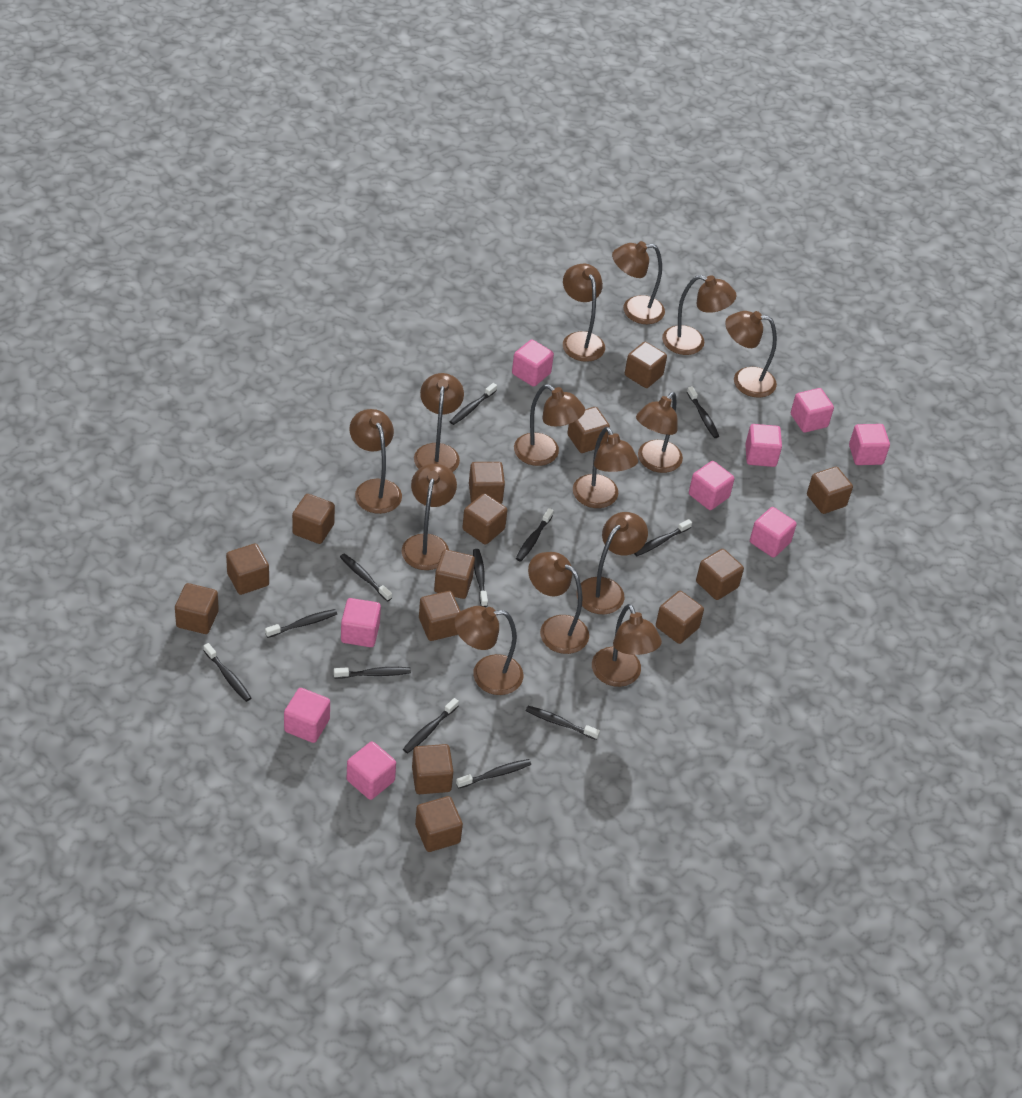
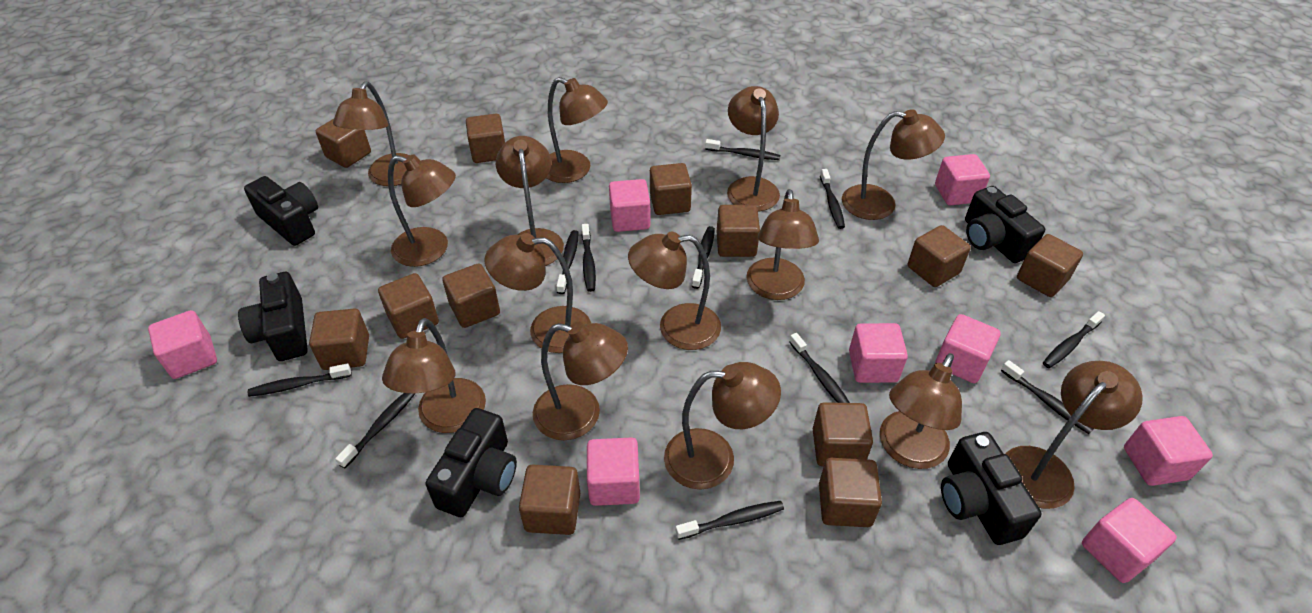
black camera: 0 -> 5
black toothbrush: 12 -> 11
brown cube: 14 -> 12
pink cube: 9 -> 8

